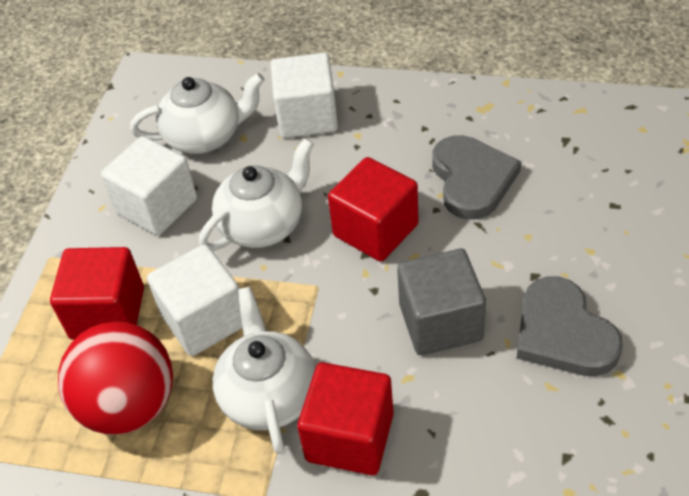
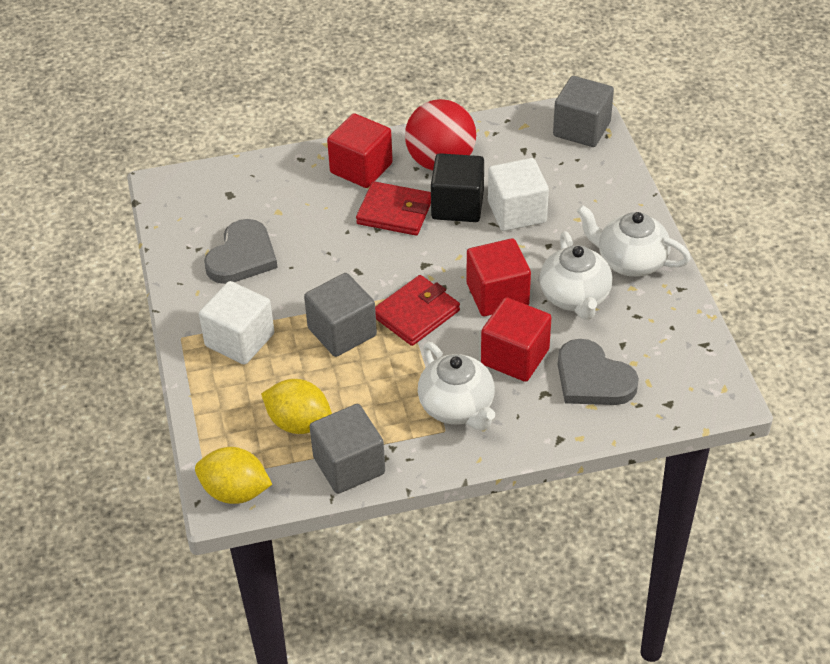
black cube: 0 -> 1
grey cube: 1 -> 3
red wallet: 0 -> 2
white cube: 3 -> 2
yellow lemon: 0 -> 2

